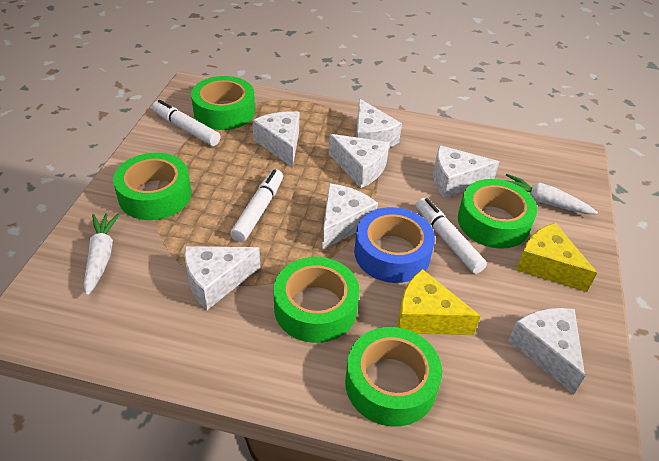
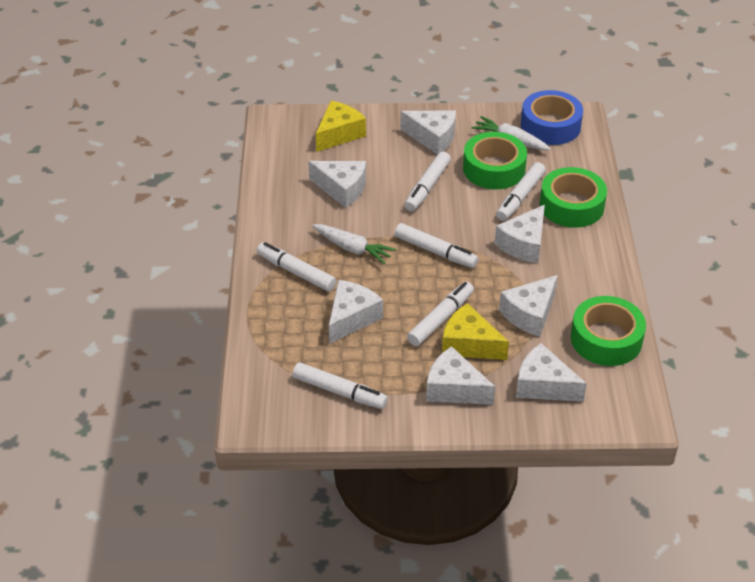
green tape: 5 -> 3
white marker: 3 -> 6

